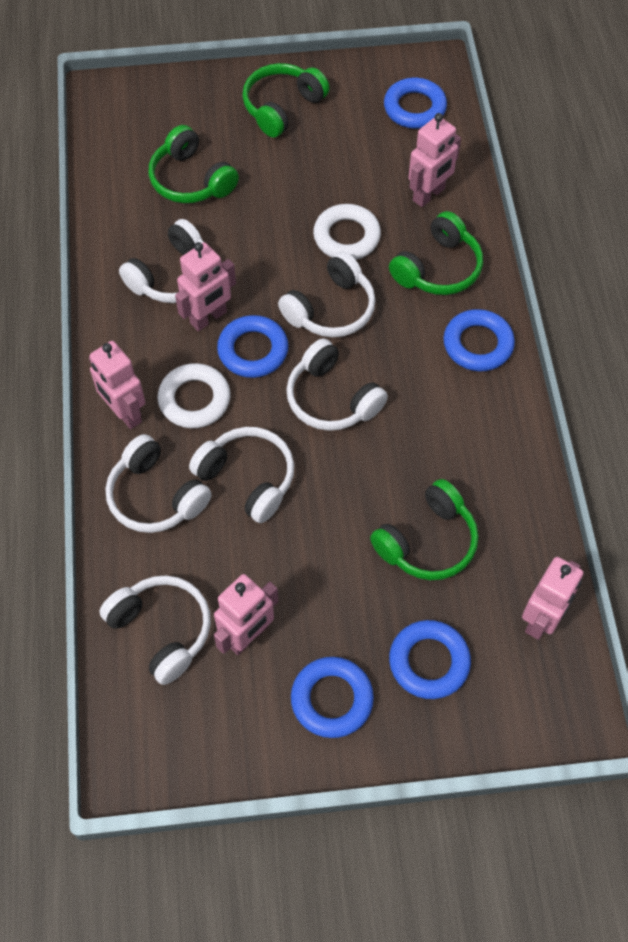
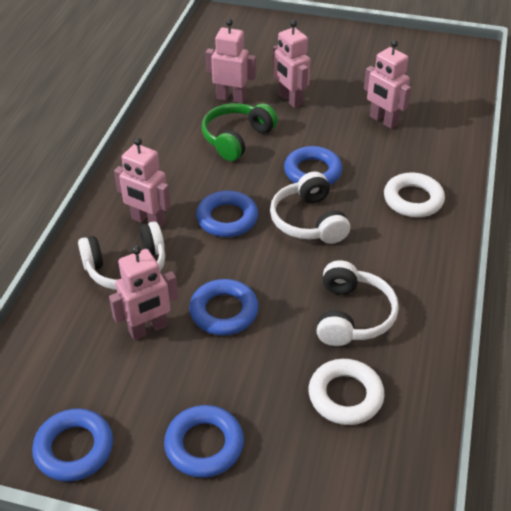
green headphones: 4 -> 1
white headphones: 6 -> 3

